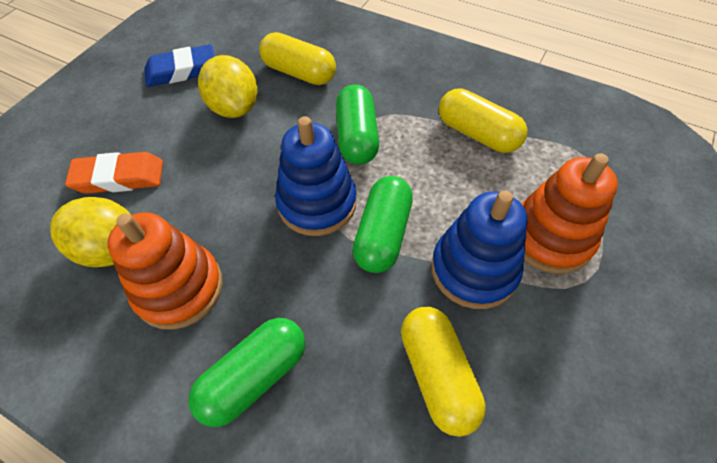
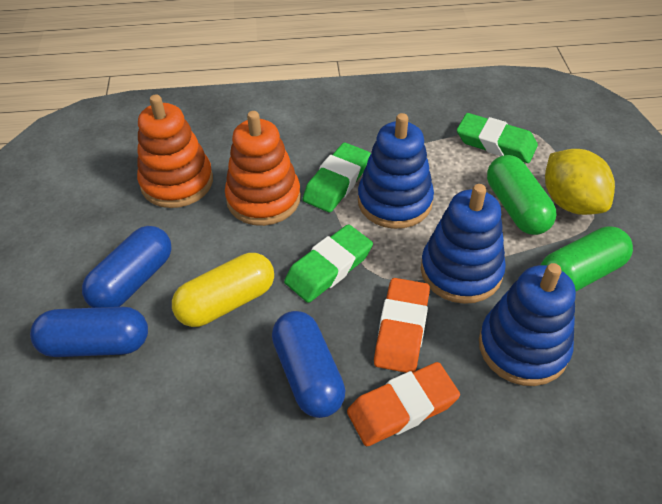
blue capsule: 0 -> 3
blue eraser: 1 -> 0
blue stacking toy: 2 -> 3
green capsule: 3 -> 2
green eraser: 0 -> 3
orange eraser: 1 -> 2
yellow capsule: 3 -> 1
yellow lemon: 2 -> 1

